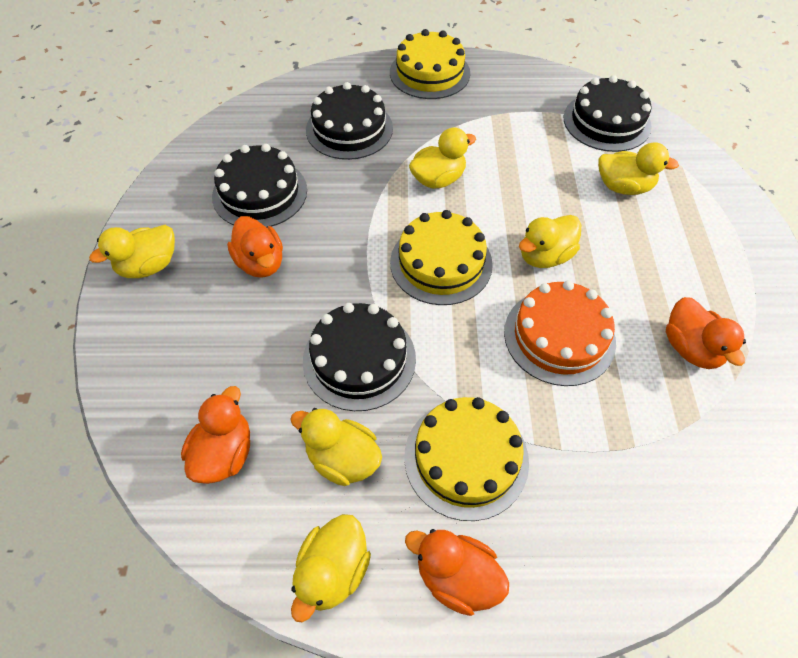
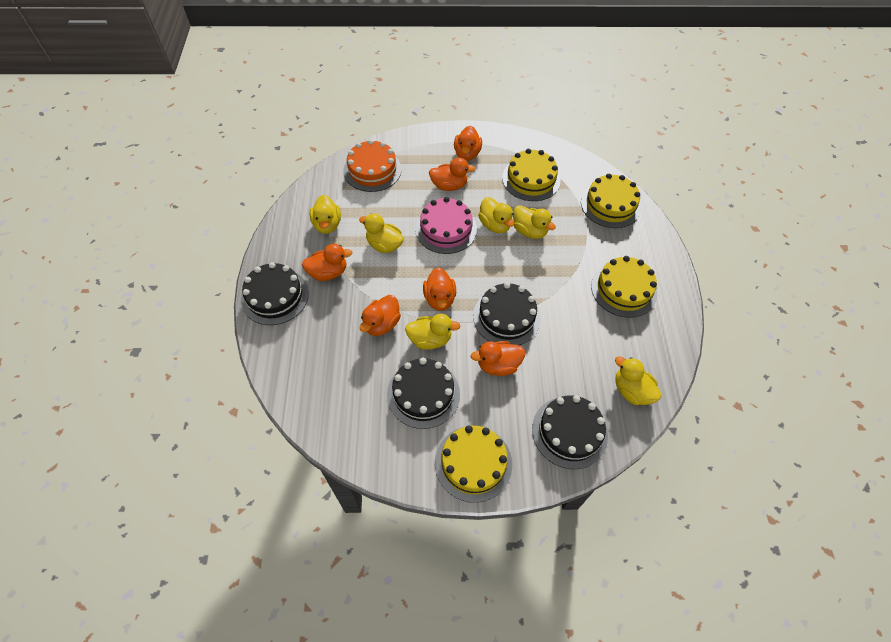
orange duck: 4 -> 6
pink cake: 0 -> 1
yellow cake: 3 -> 4

